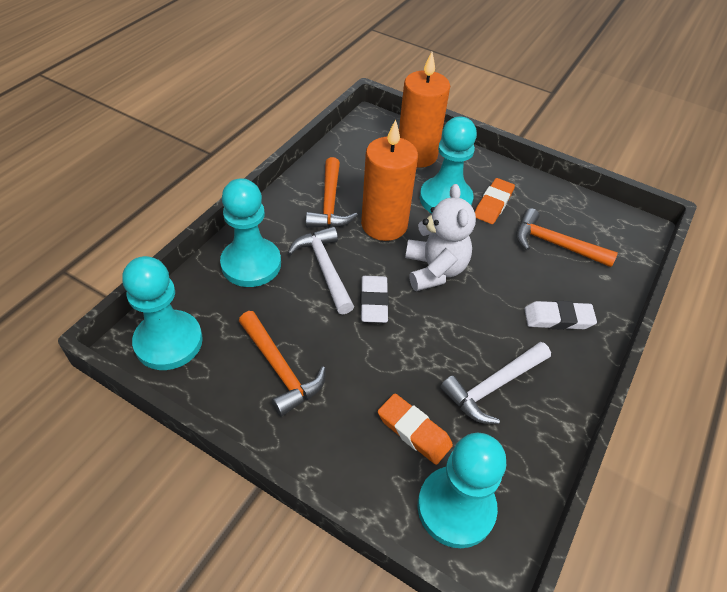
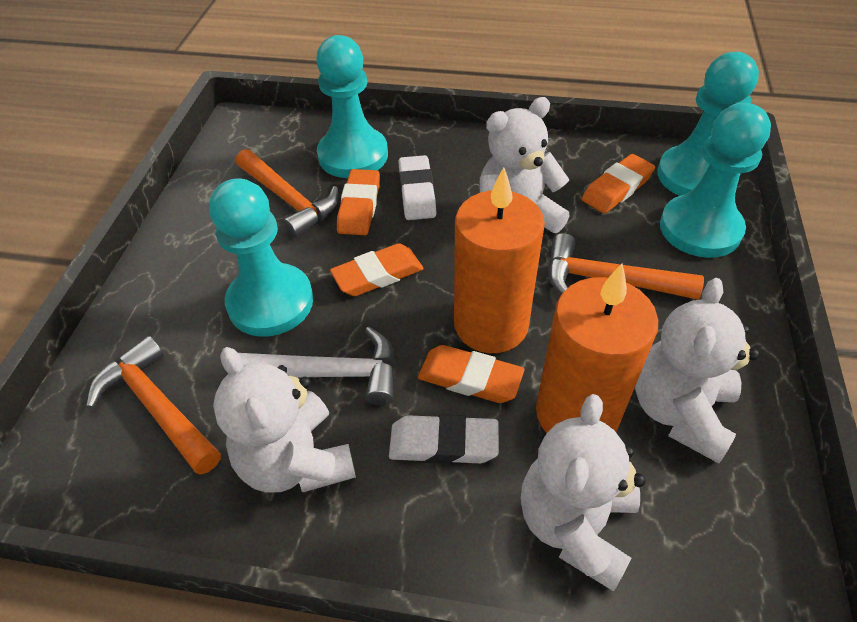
orange eraser: 2 -> 4
white hammer: 2 -> 1
white teddy bear: 1 -> 4

